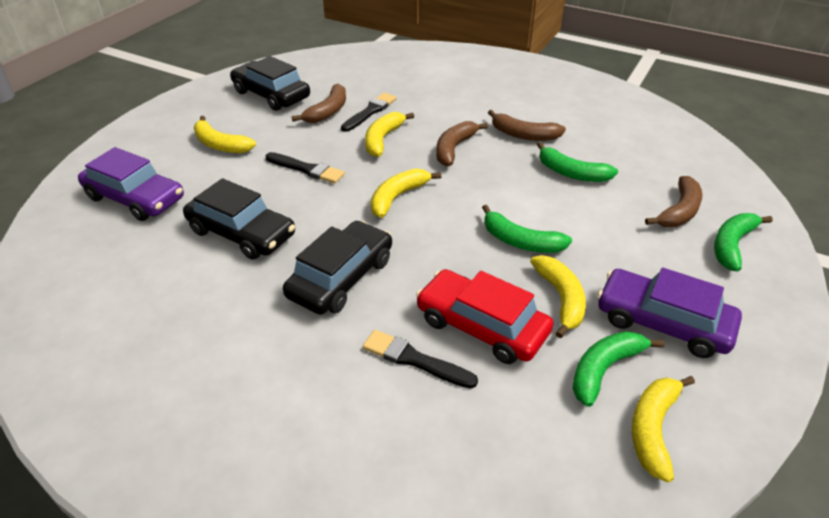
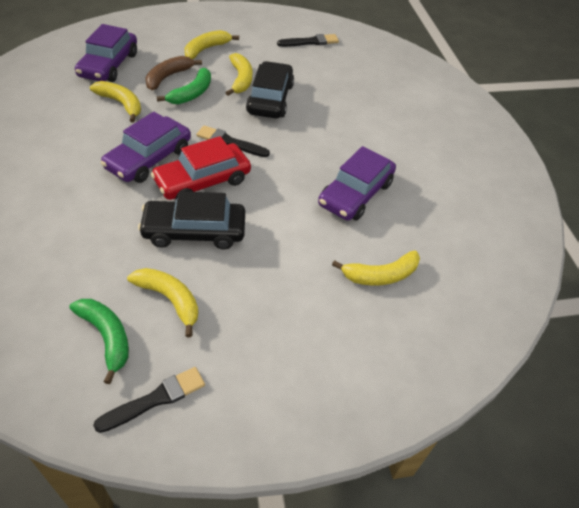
black car: 3 -> 2
brown banana: 4 -> 1
green banana: 4 -> 2
purple car: 2 -> 3

